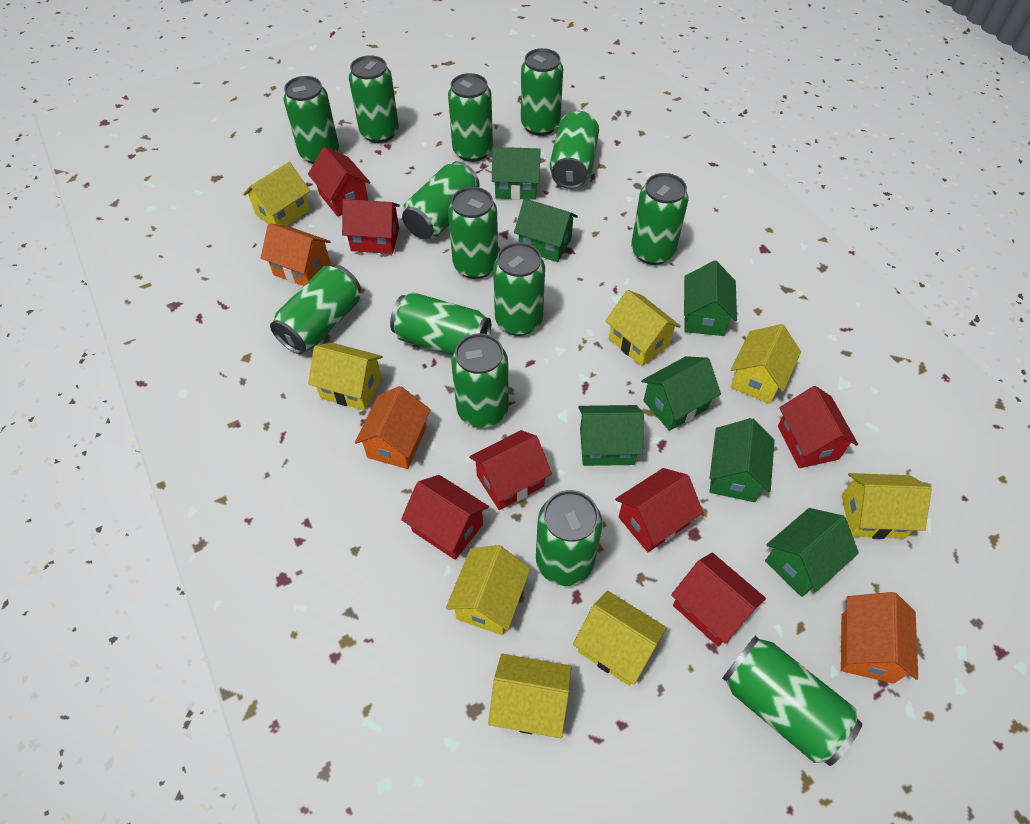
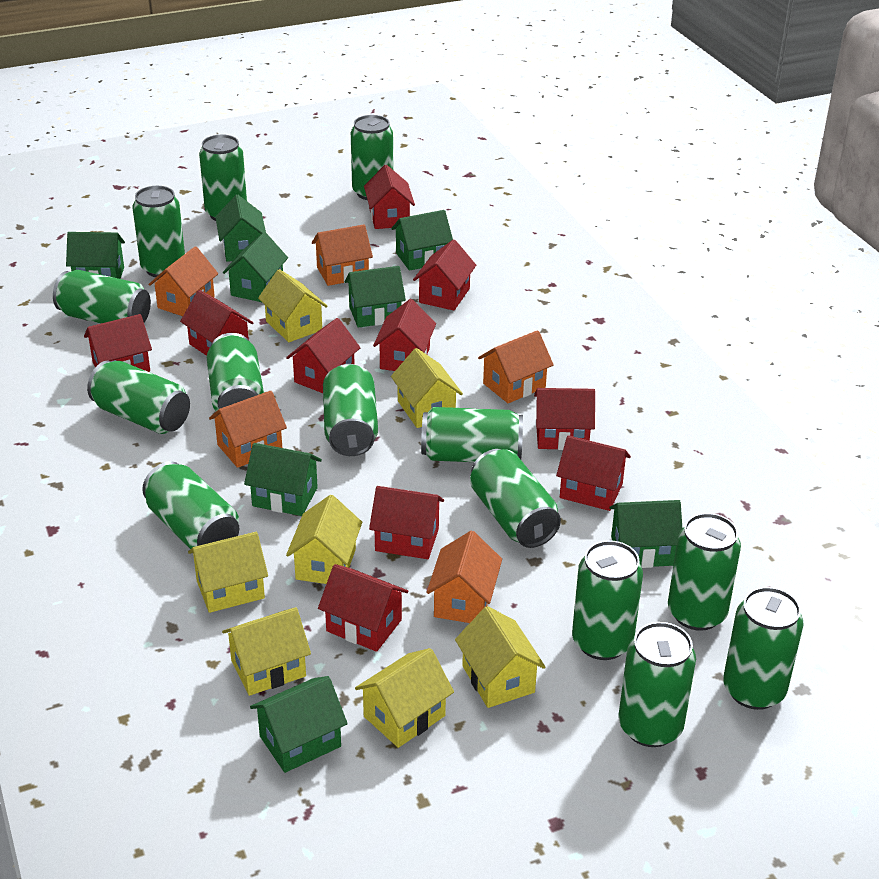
green house: 7 -> 8
orange house: 3 -> 5
red house: 7 -> 10
yellow house: 8 -> 7

